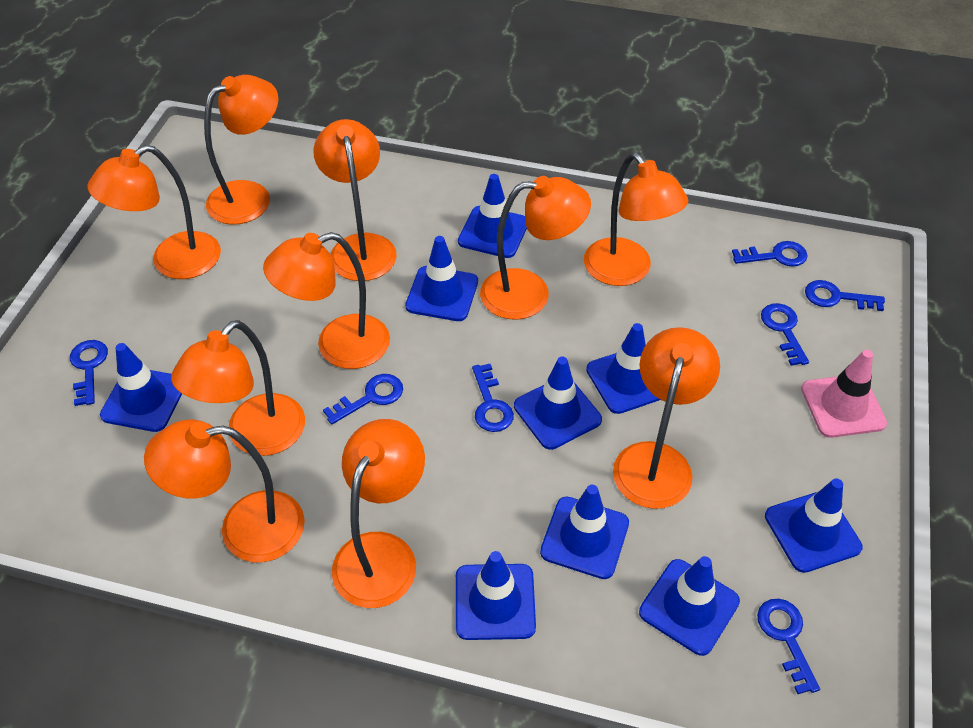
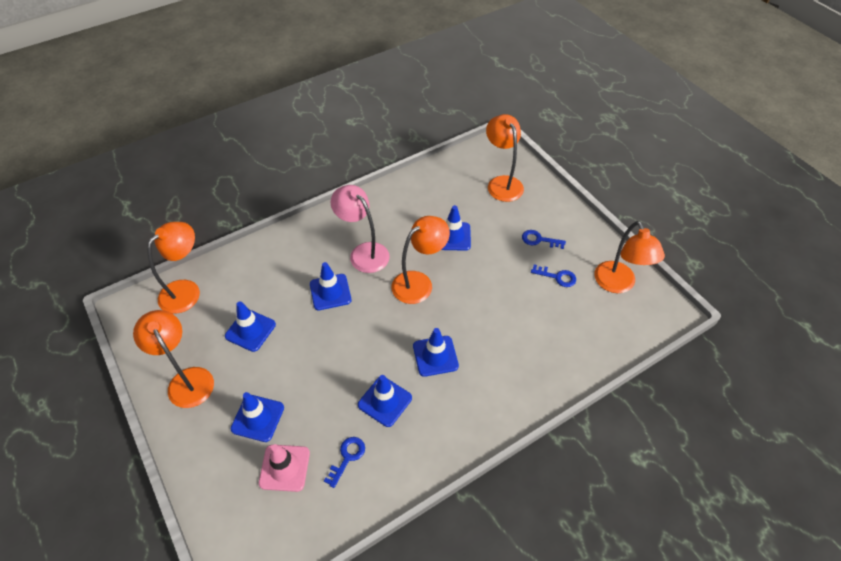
blue key: 7 -> 3
blue traffic cone: 9 -> 6
orange lamp: 10 -> 5
pink lamp: 0 -> 1

